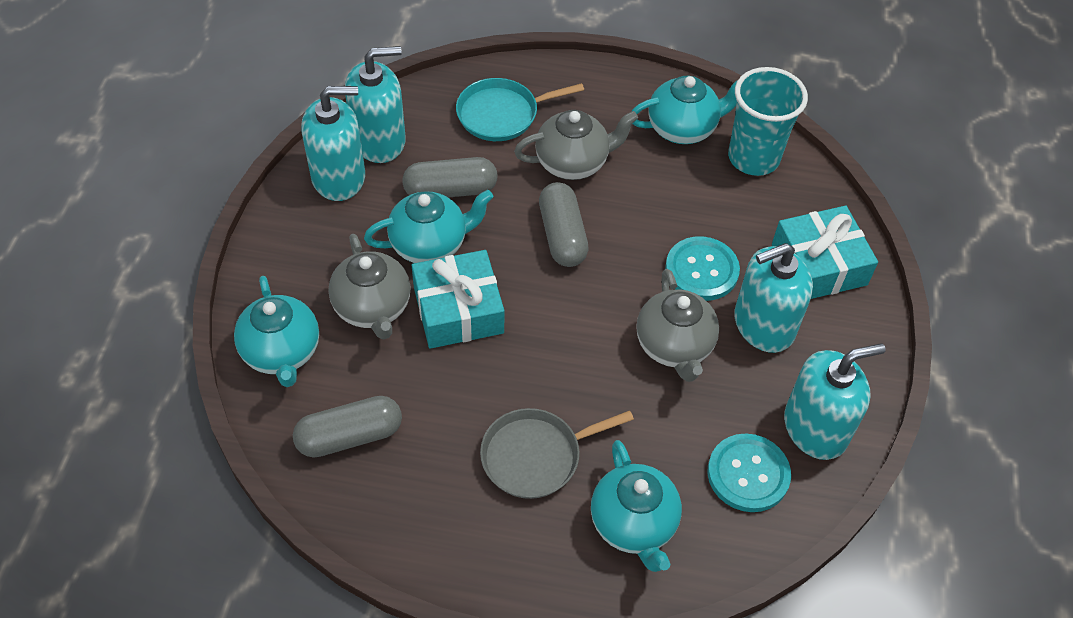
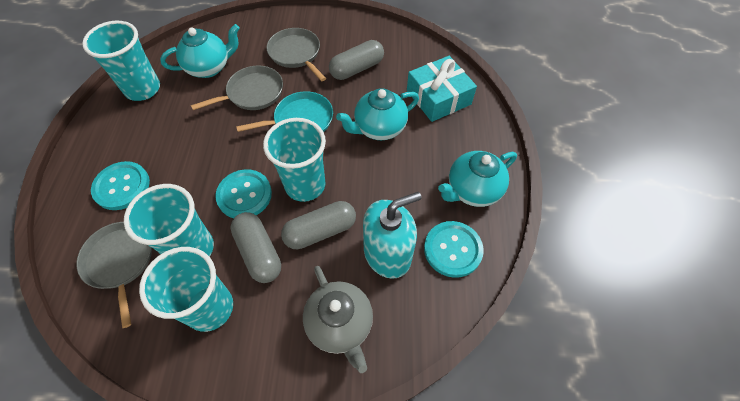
grey pan: 1 -> 3
grey teapot: 3 -> 1
turquoise button: 2 -> 3
turquoise cup: 1 -> 4
turquoise gift: 2 -> 1
turquoise soap dispenser: 4 -> 1
turquoise teapot: 4 -> 3

